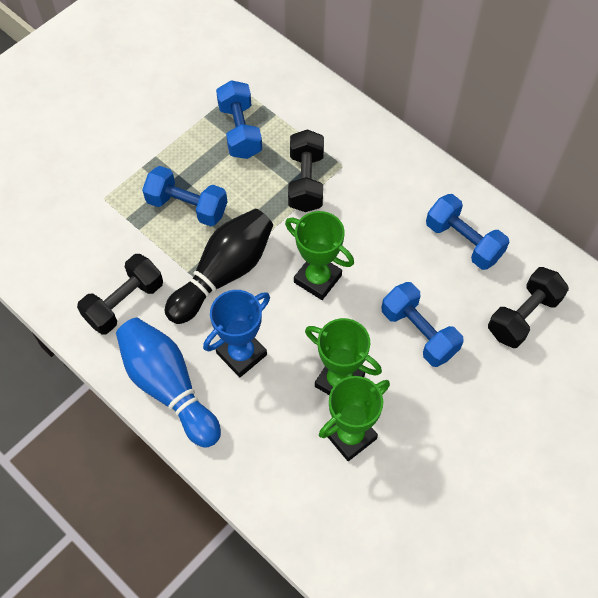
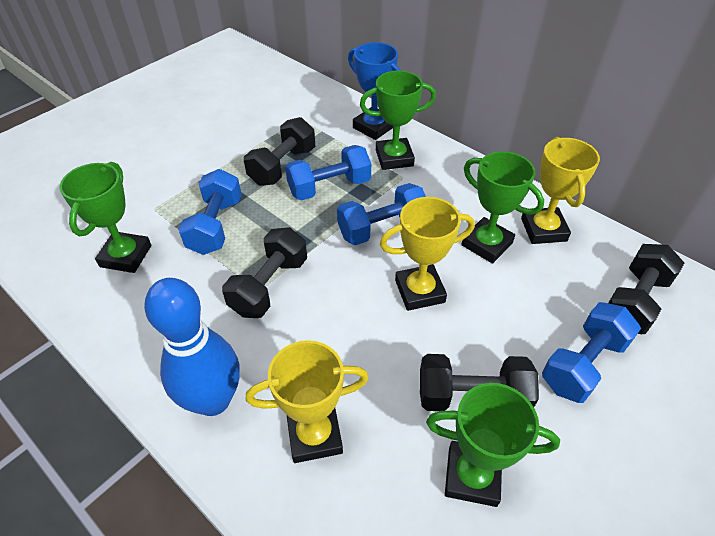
black bowling pin: 1 -> 0
black dumbbell: 3 -> 4
green trophy: 3 -> 4
yellow trophy: 0 -> 3

